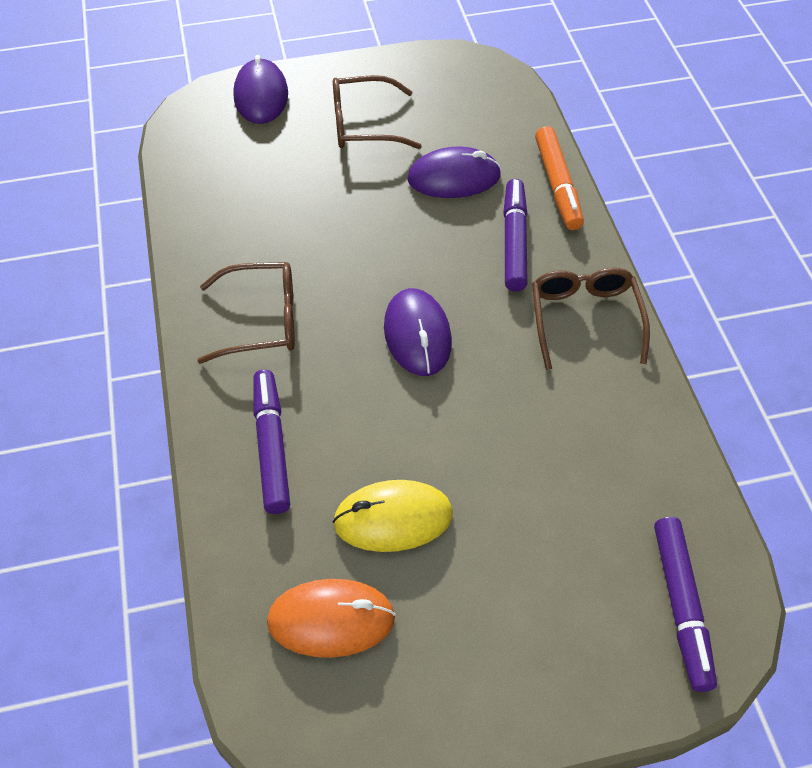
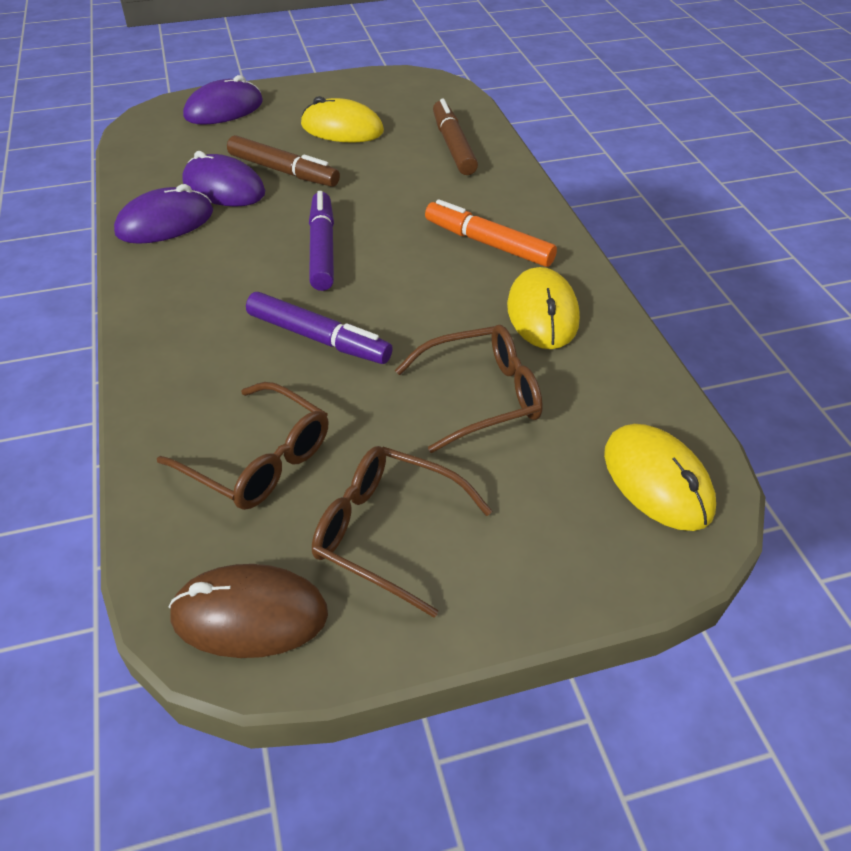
brown marker: 0 -> 2
brown mouse: 0 -> 1
orange mouse: 1 -> 0
purple marker: 3 -> 2
yellow mouse: 1 -> 3

